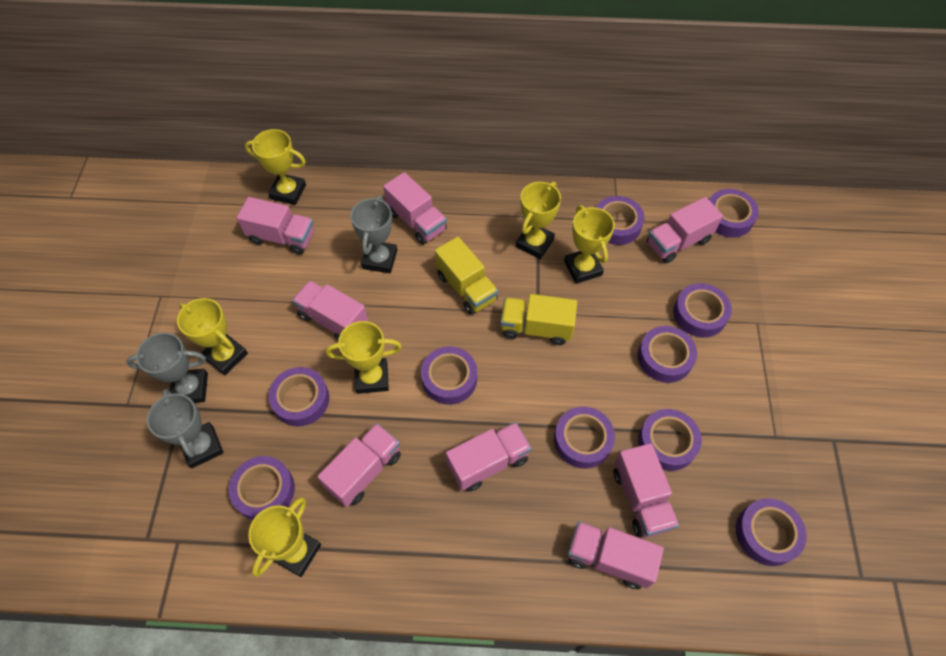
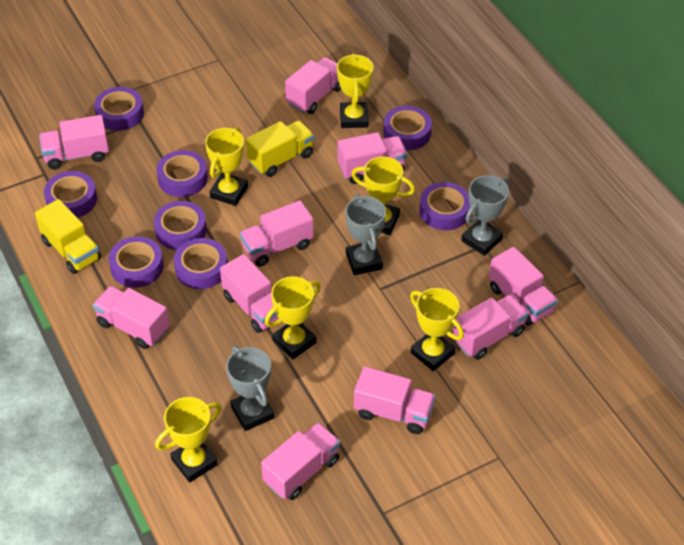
pink truck: 8 -> 10
purple tape: 10 -> 8

